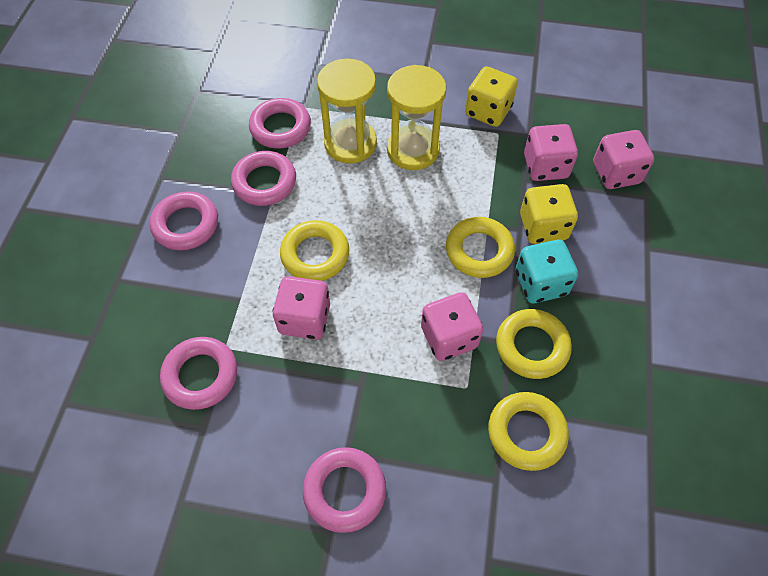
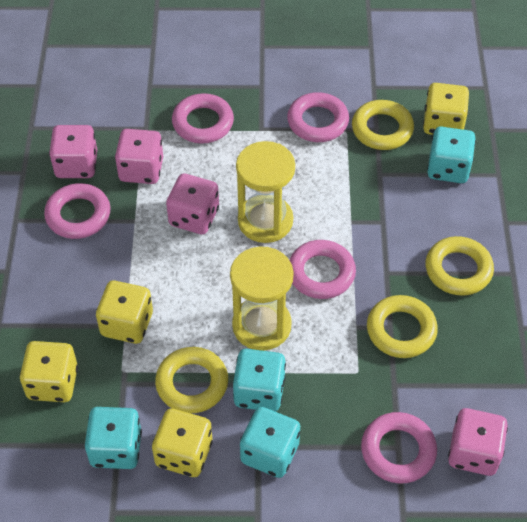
turquoise dice: 1 -> 4
yellow dice: 2 -> 4

